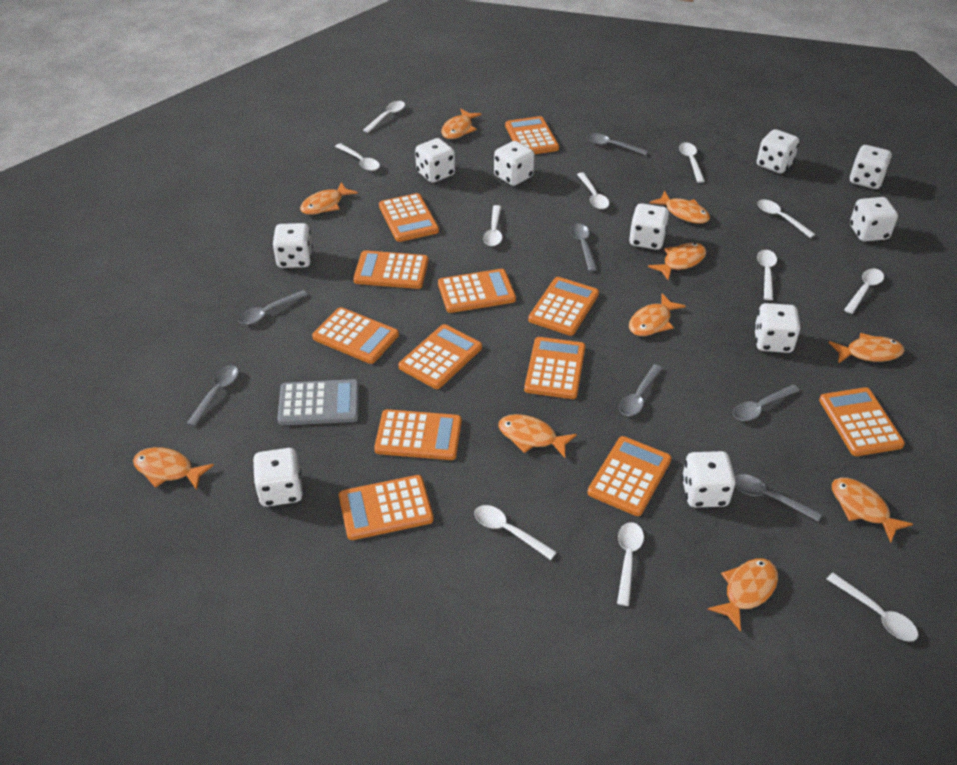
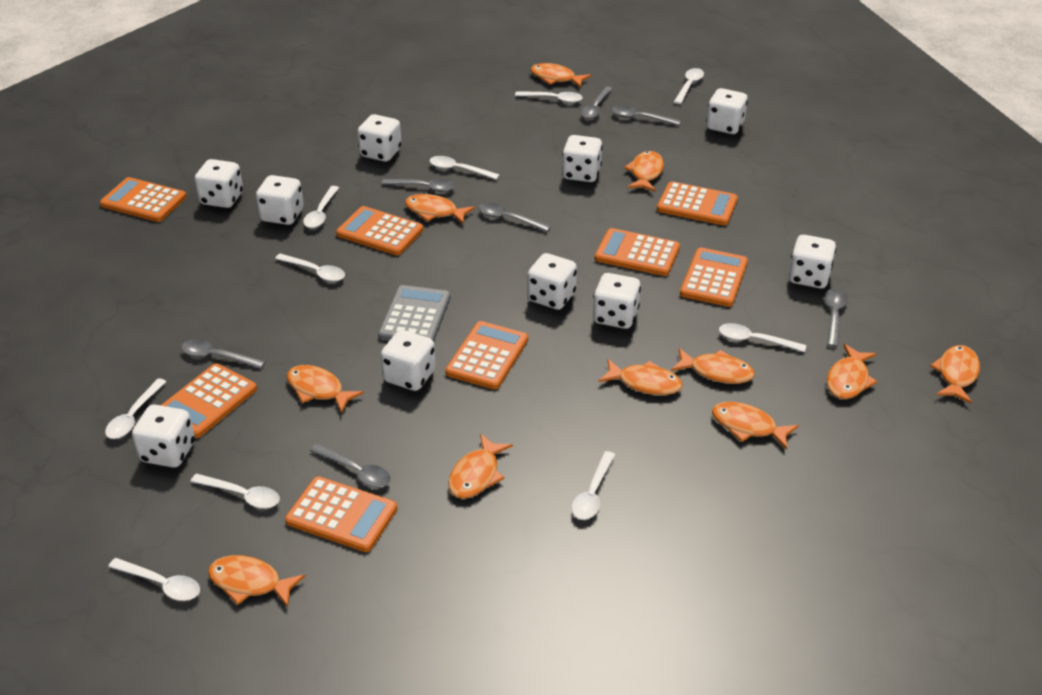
orange calculator: 12 -> 8
orange fish: 10 -> 11
white spoon: 11 -> 10

